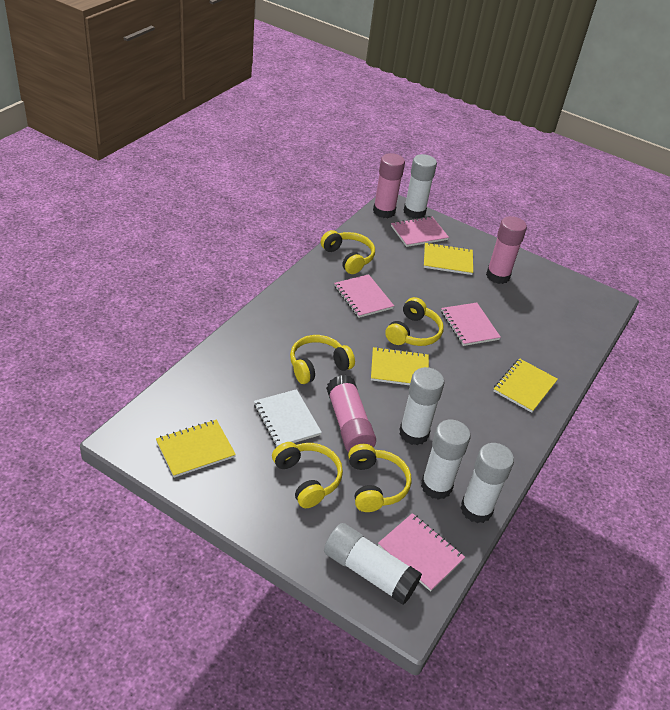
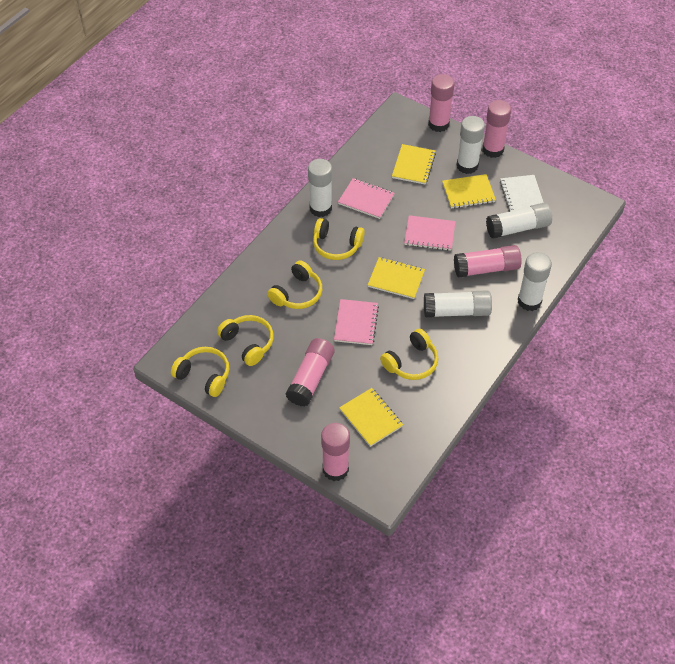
pink glue stick: 3 -> 5
pink notebook: 4 -> 3

